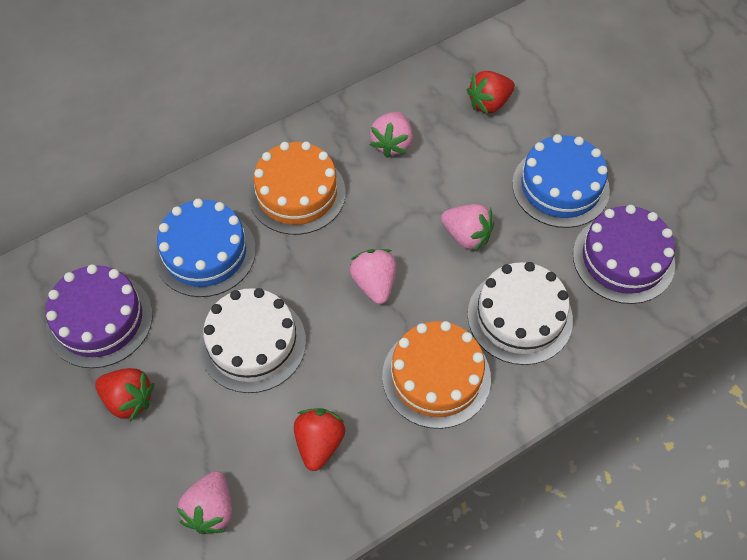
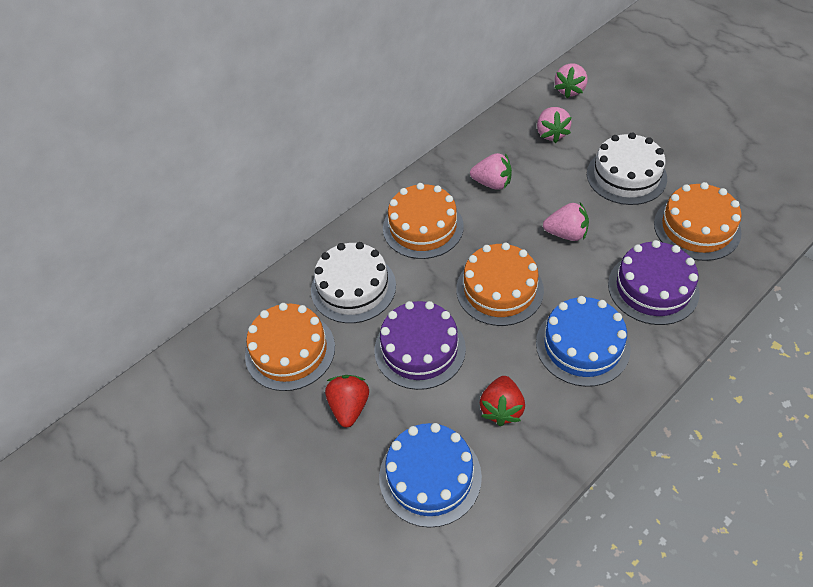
orange cake: 2 -> 4
red strawberry: 3 -> 2

